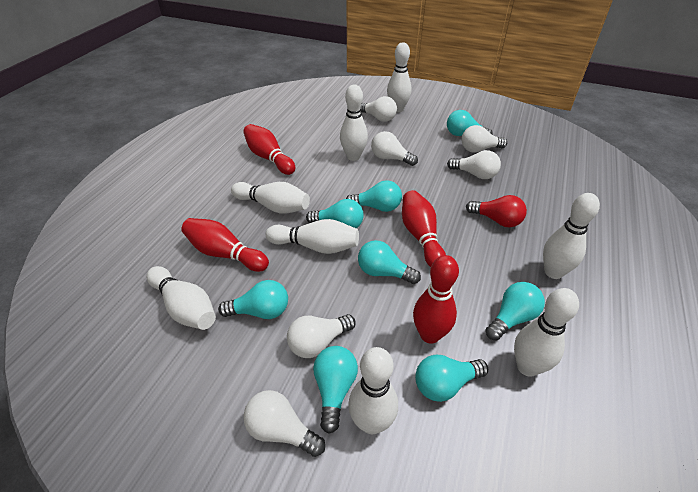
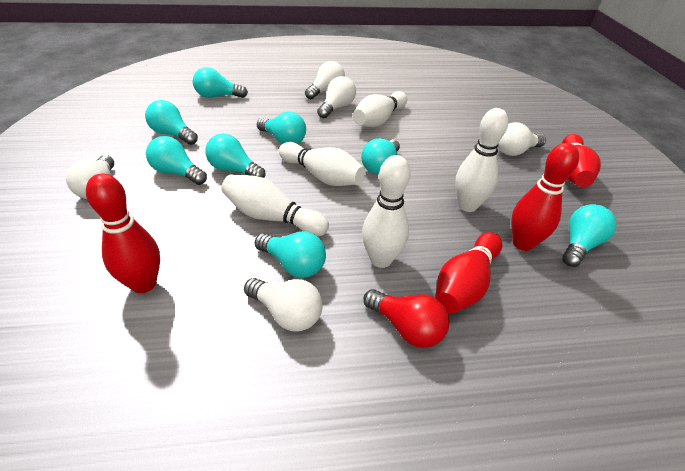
white bowling pin: 8 -> 5
white light bulb: 6 -> 5

